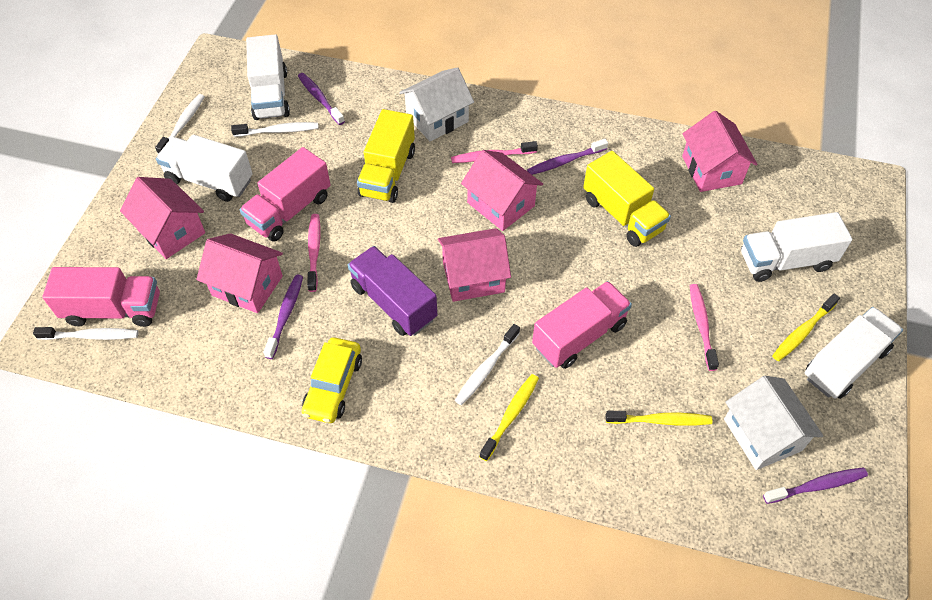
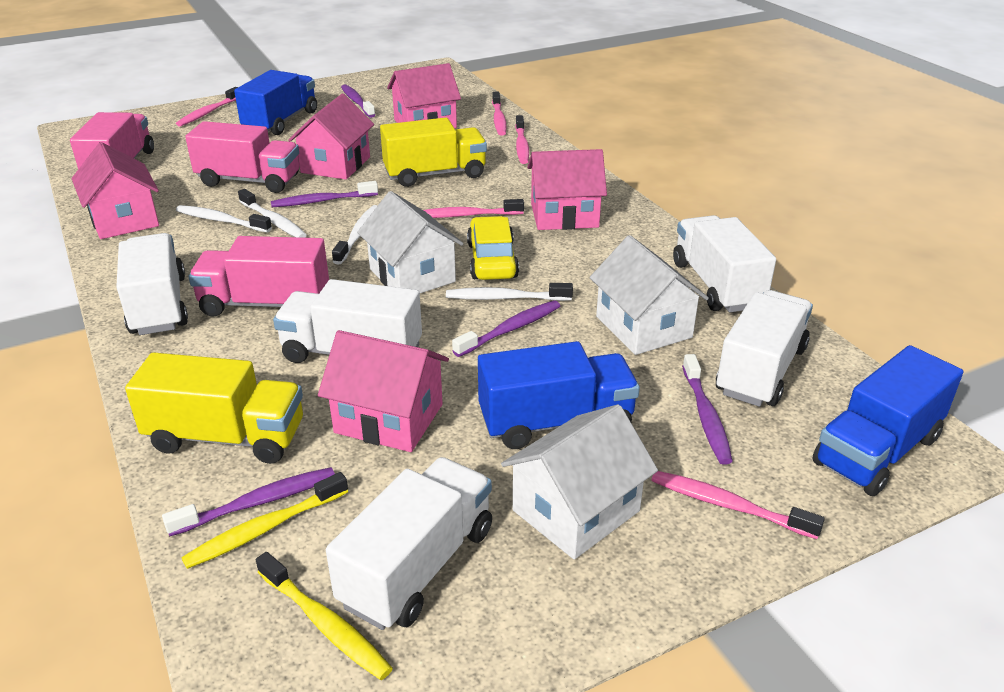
blue truck: 0 -> 3
pink toothbrush: 3 -> 5
purple toothbrush: 4 -> 5
purple truck: 1 -> 0
white house: 2 -> 3
white truck: 4 -> 5
yellow toothbrush: 3 -> 2

